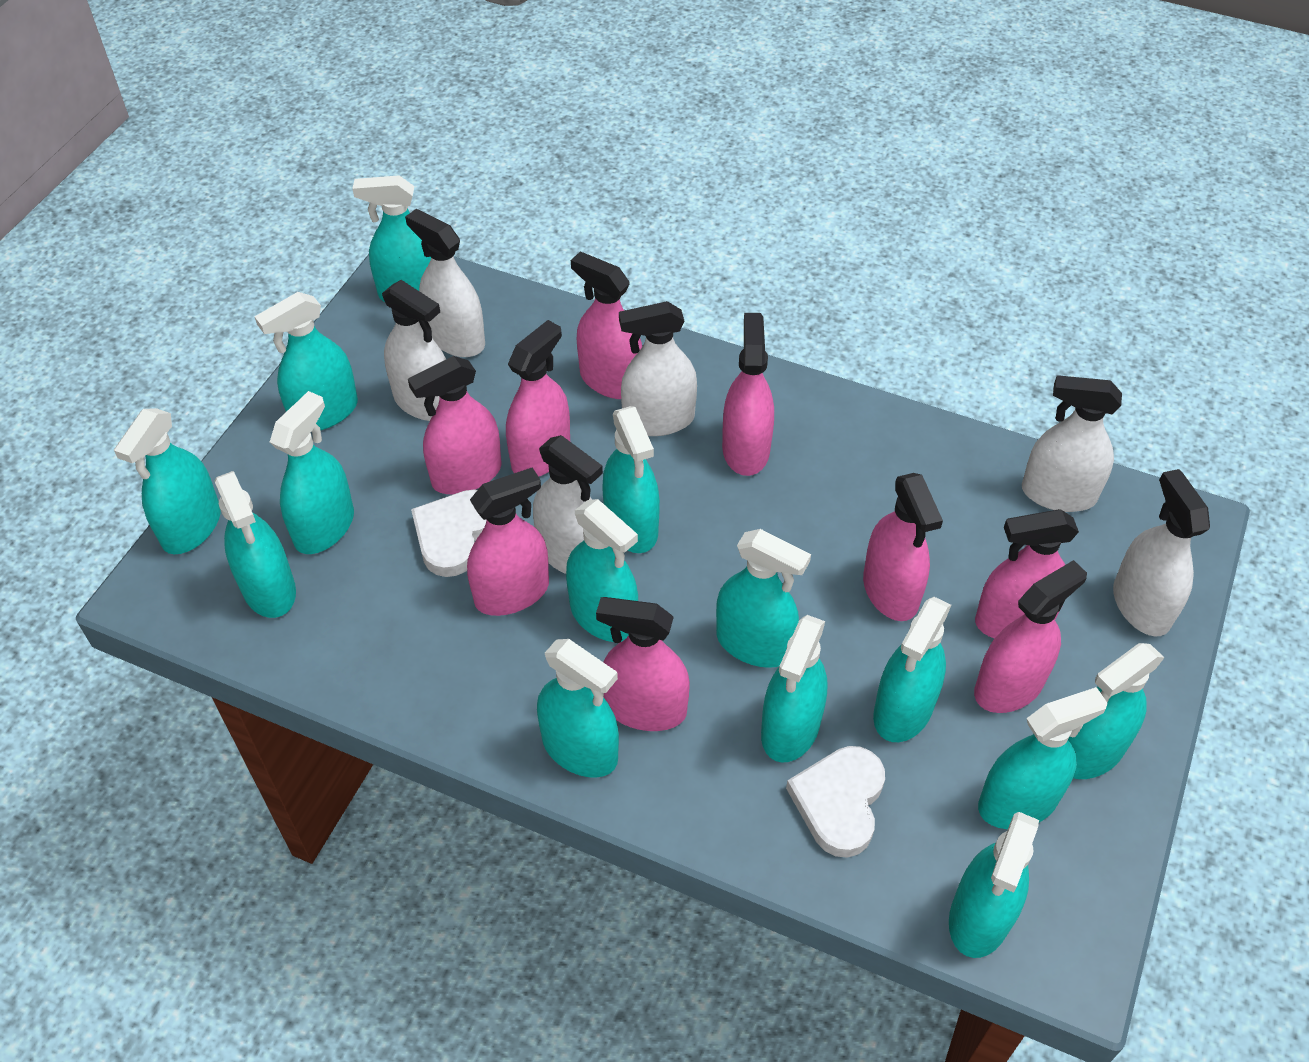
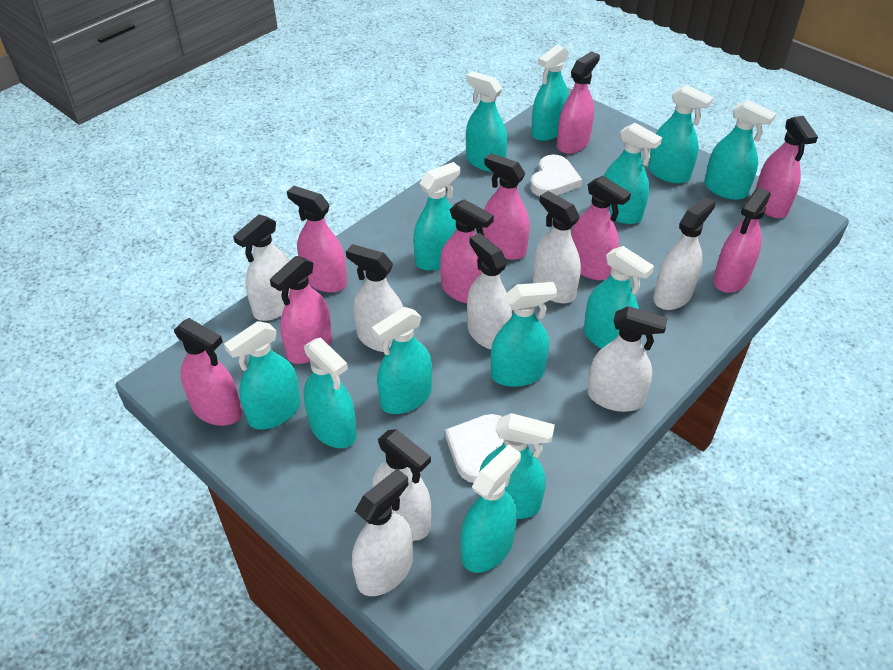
turquoise spray bottle: 14 -> 13
white spray bottle: 6 -> 8

